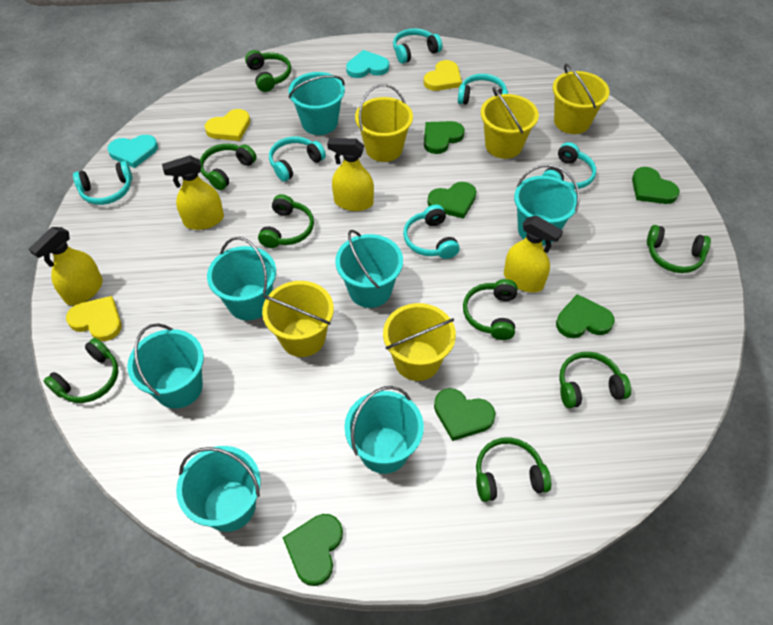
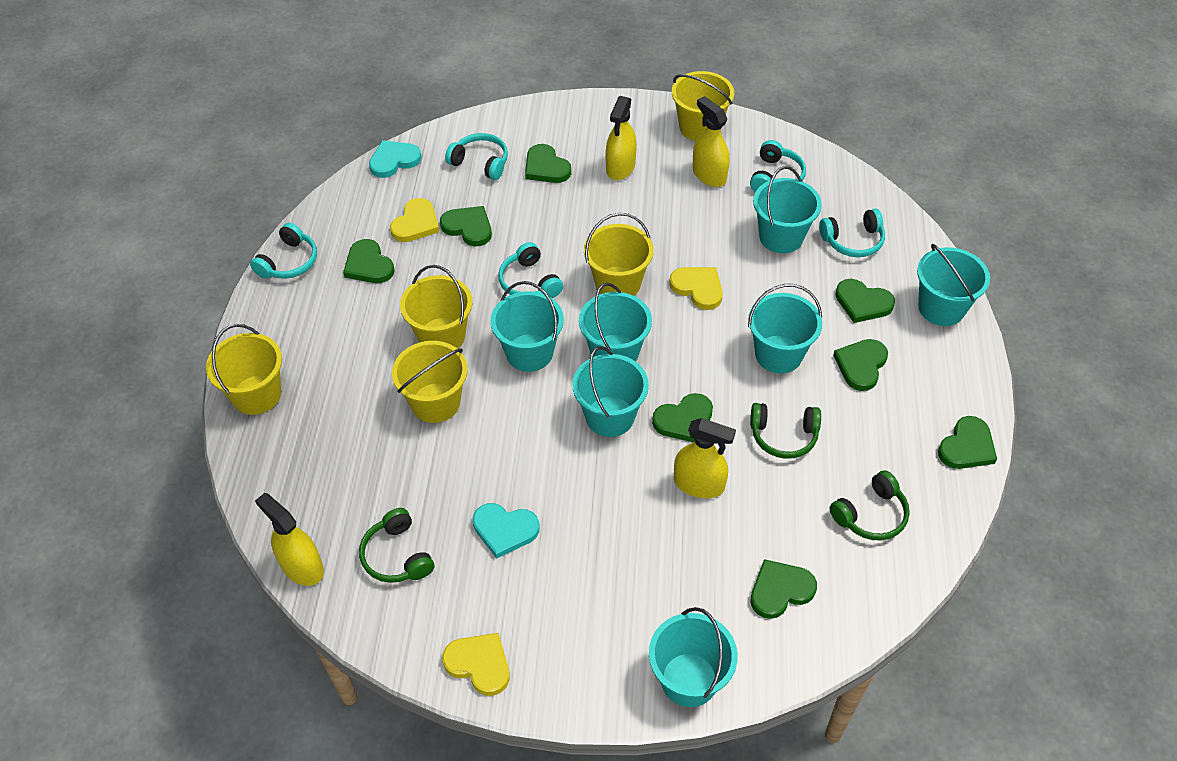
green headphones: 8 -> 3
green heart: 6 -> 8
turquoise headphones: 6 -> 5

